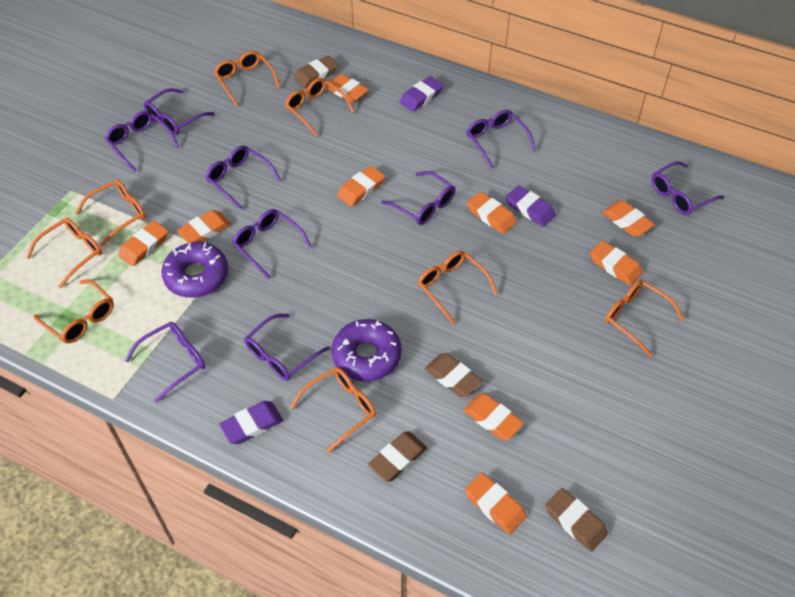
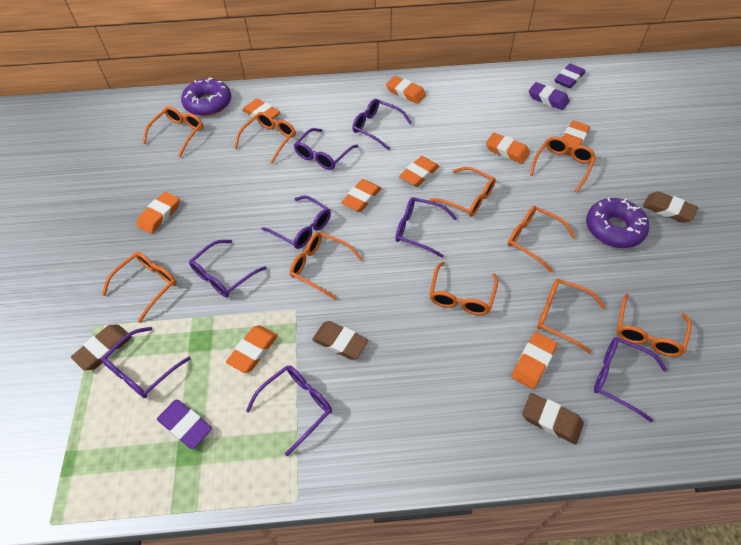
orange glasses: 8 -> 10
purple glasses: 9 -> 8

